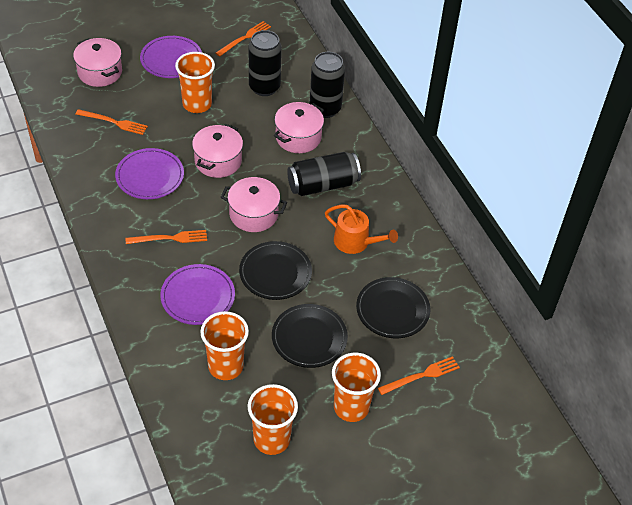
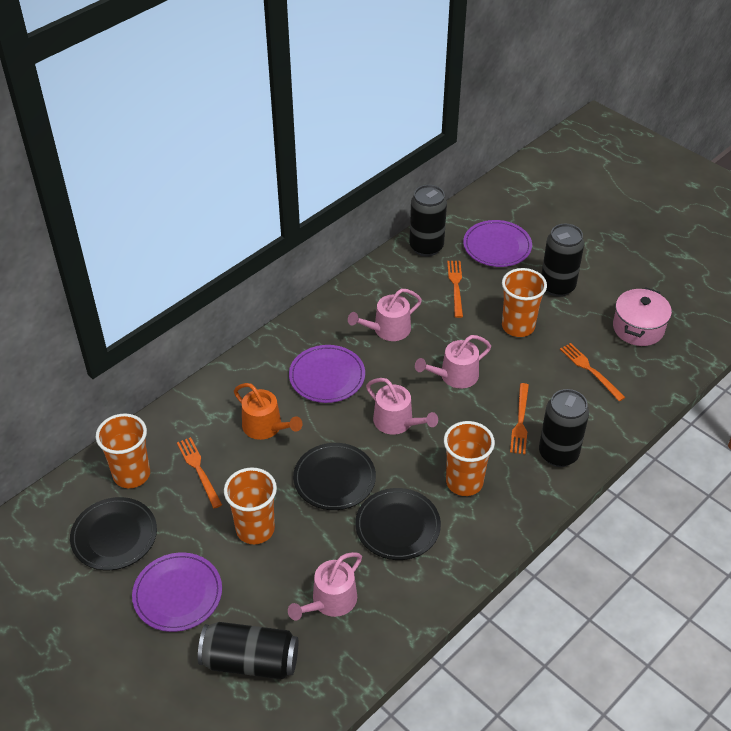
black can: 3 -> 4
pink pot: 4 -> 1
pink watering can: 0 -> 4

